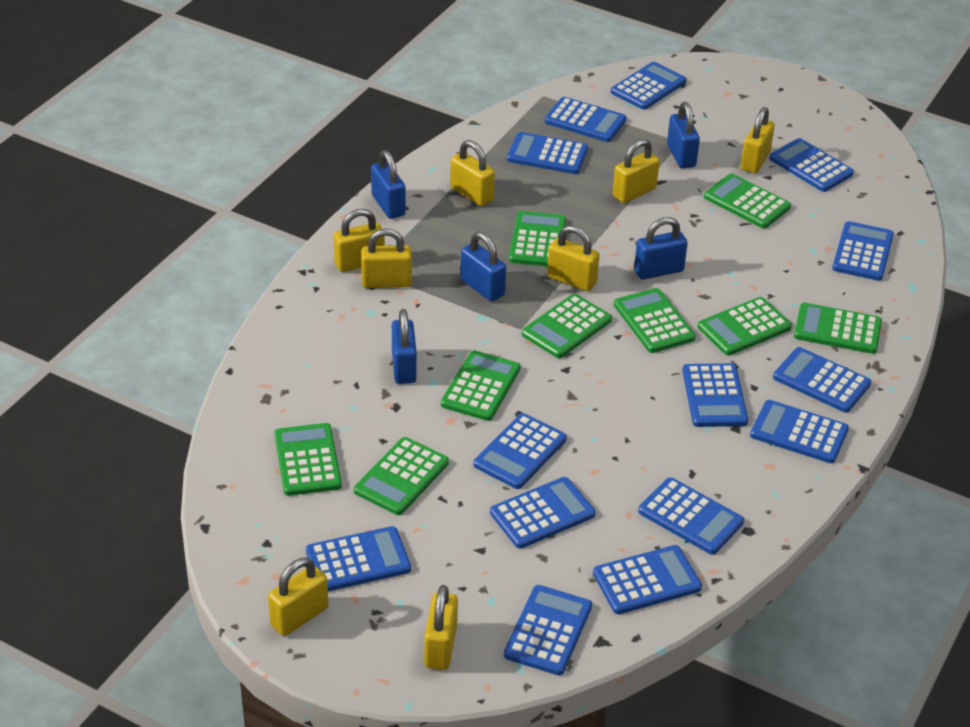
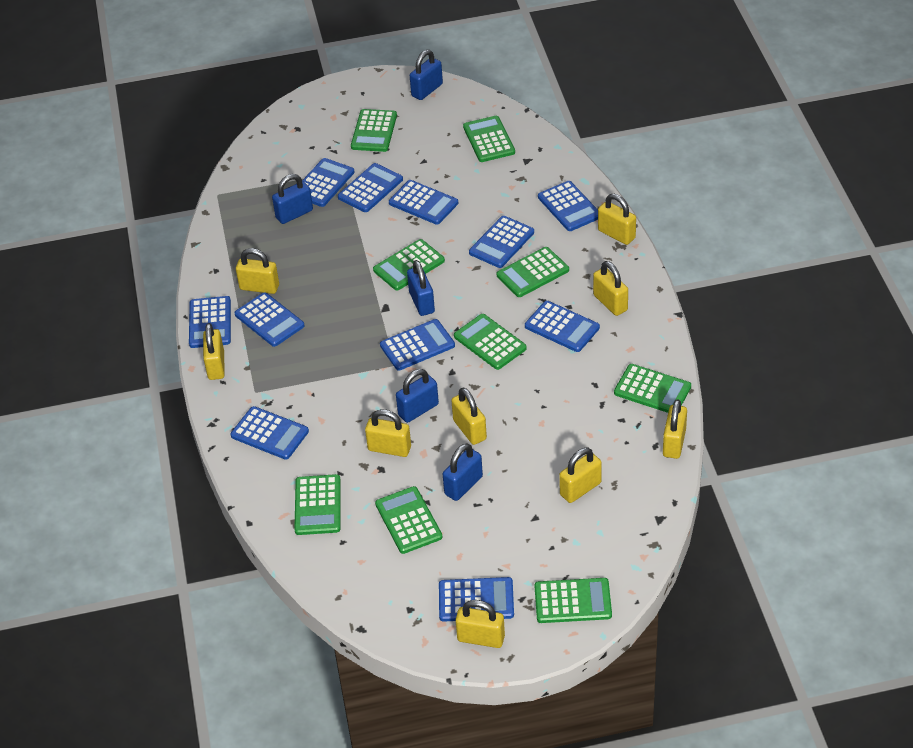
blue calculator: 14 -> 11
yellow padlock: 8 -> 9

